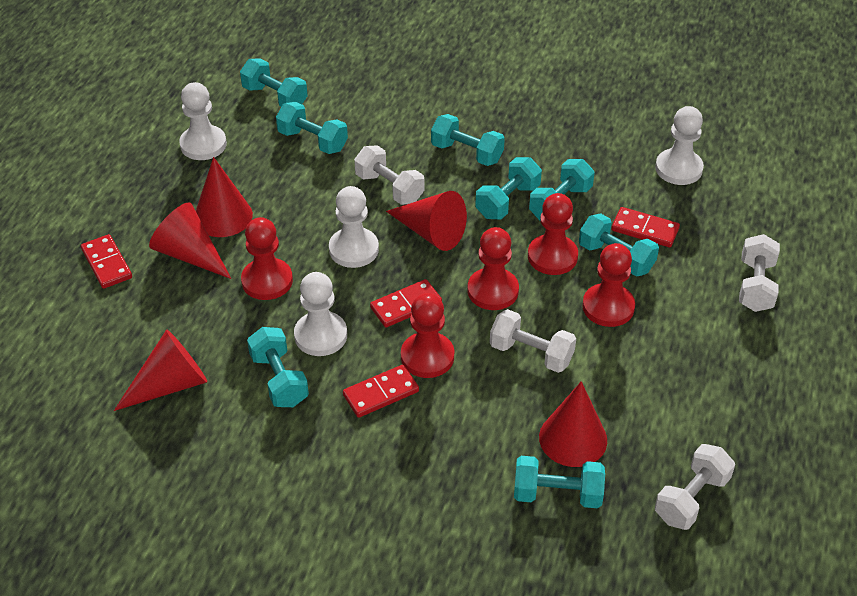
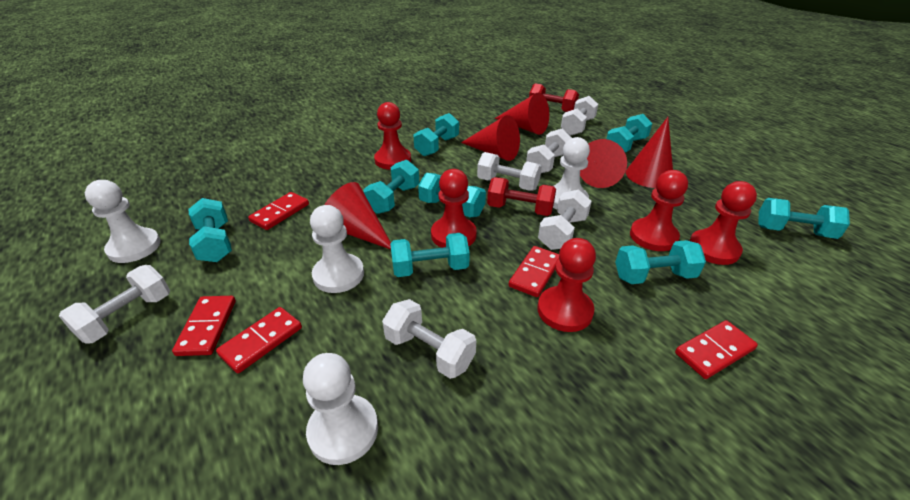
red domino: 4 -> 5
red dumbbell: 0 -> 2
white dumbbell: 4 -> 6

